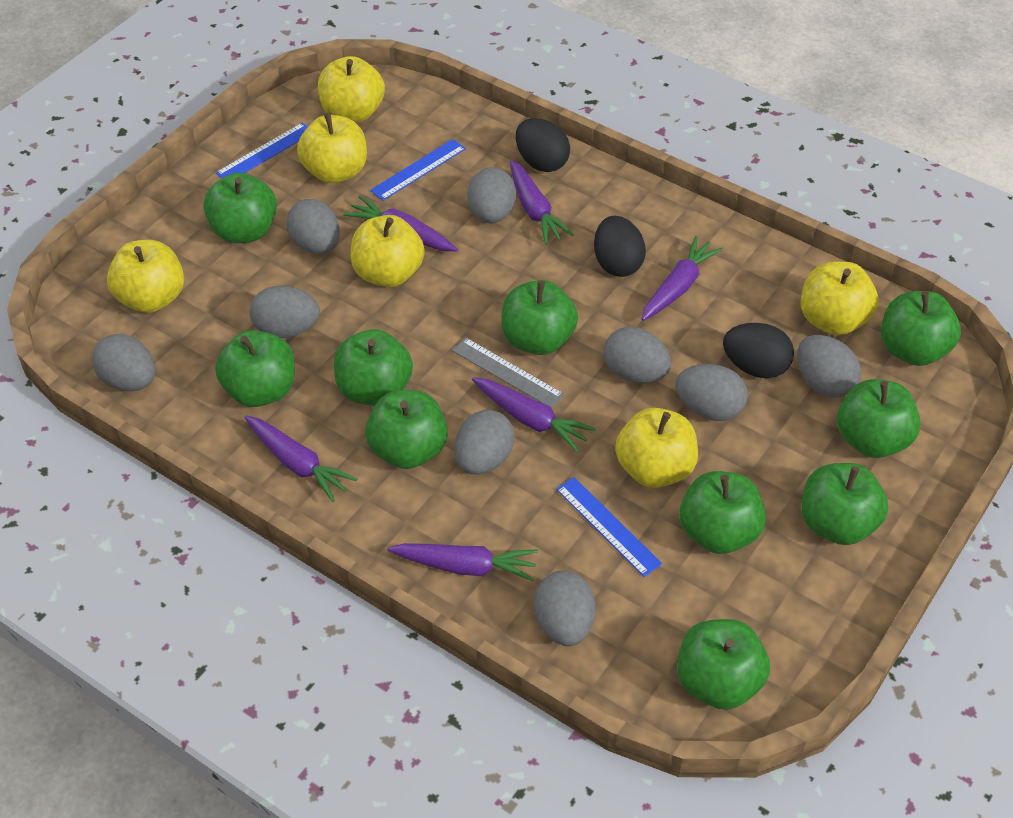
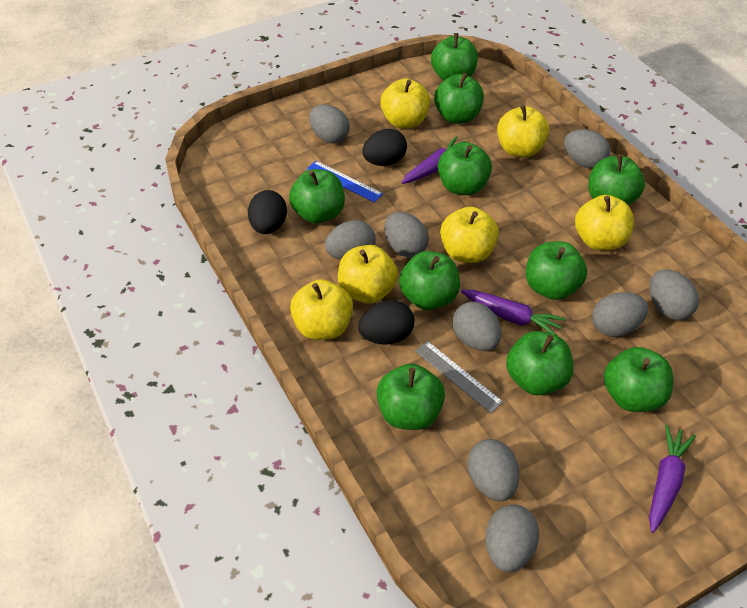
blue ruler: 3 -> 1
purple carrot: 6 -> 3

